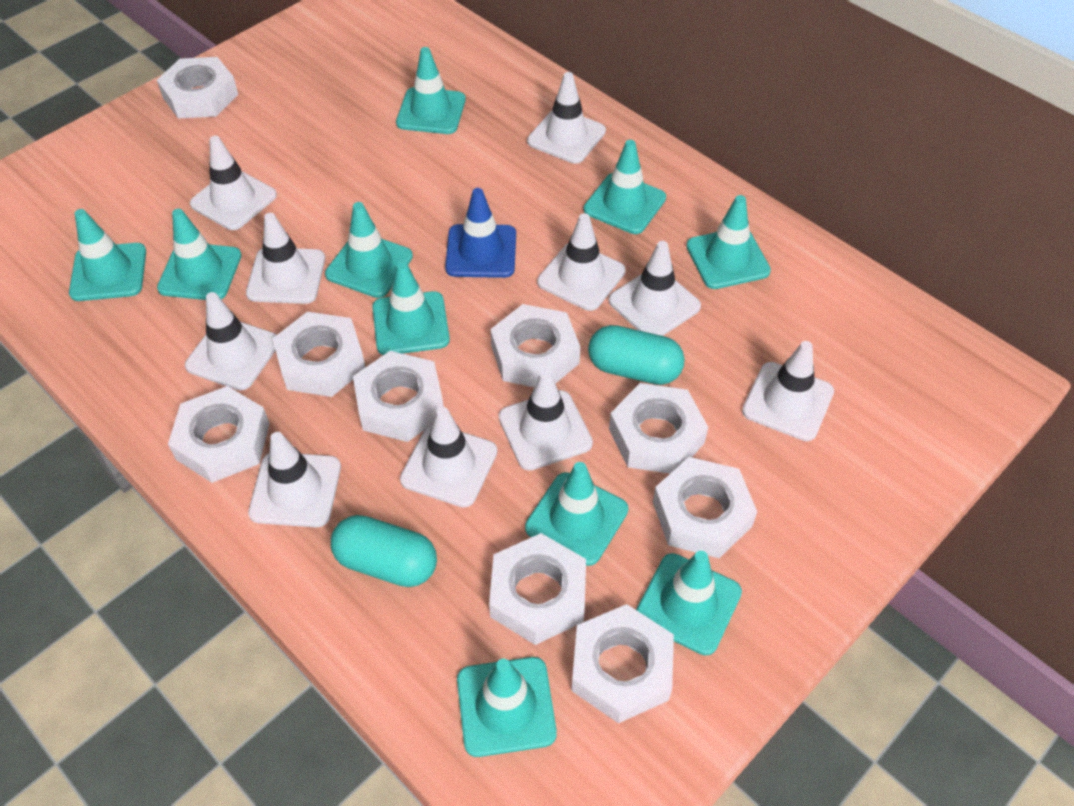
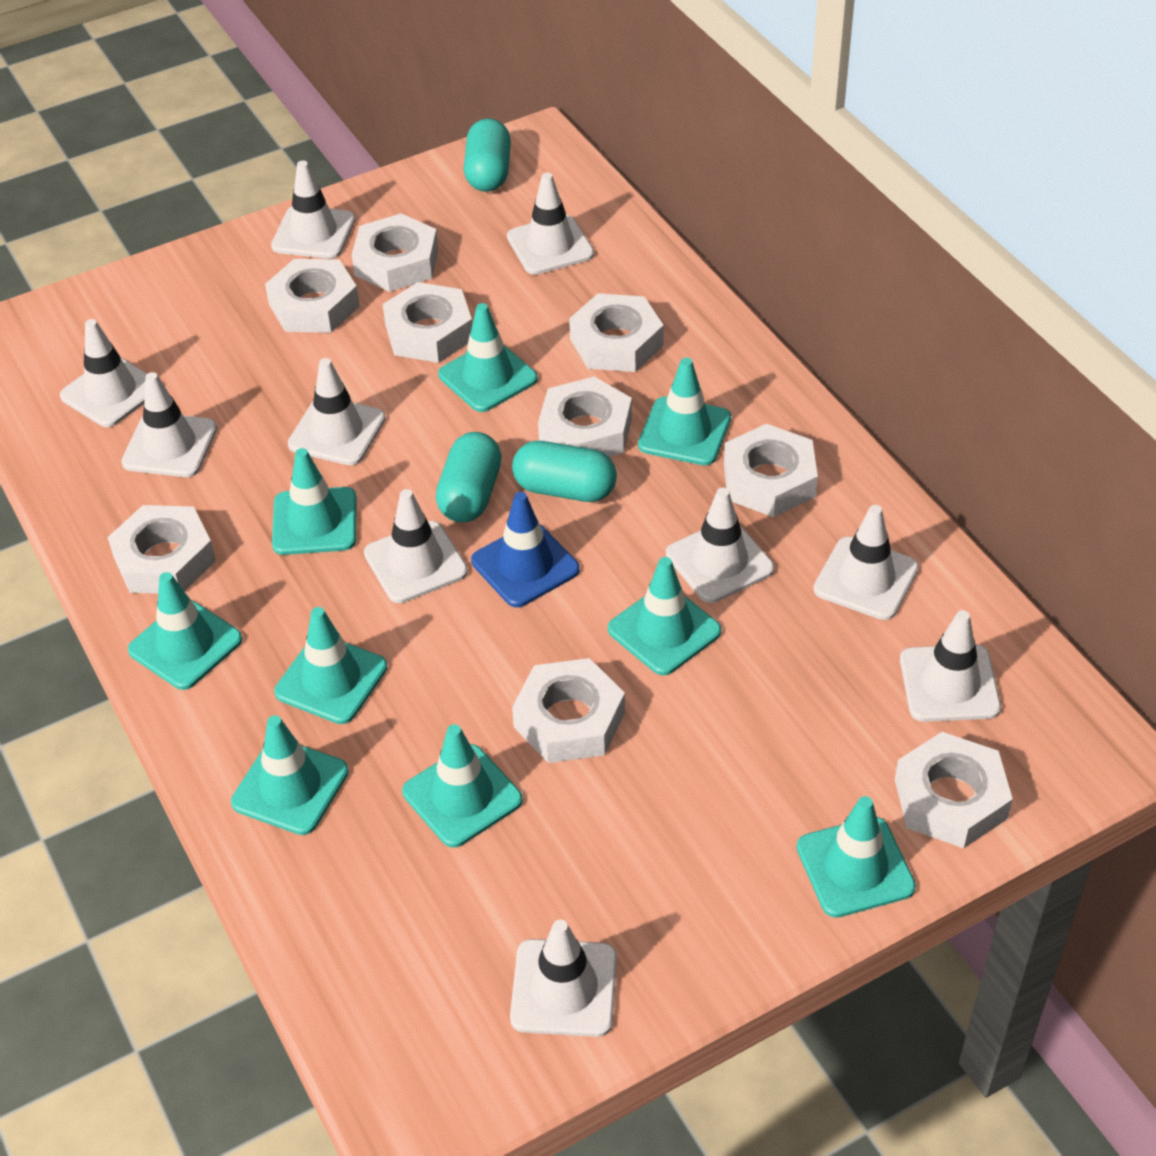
turquoise capsule: 2 -> 3
turquoise traffic cone: 10 -> 9

